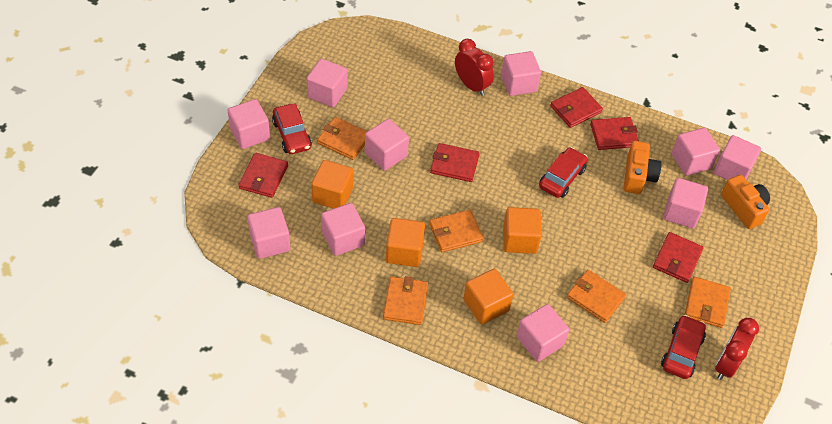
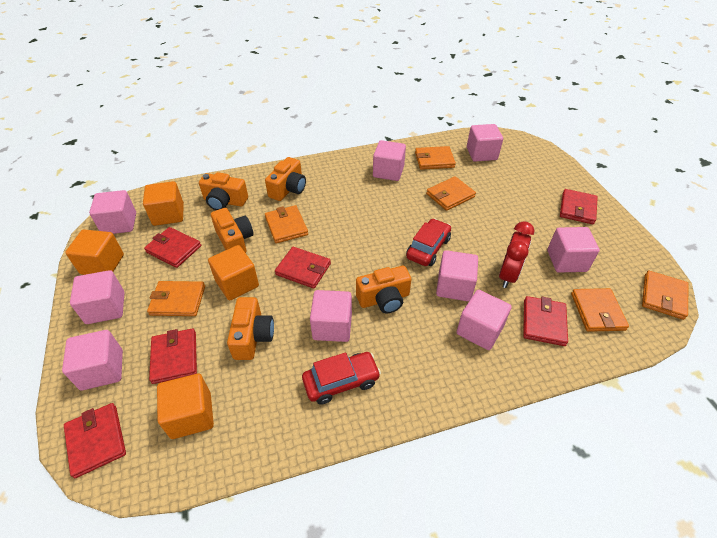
orange camera: 2 -> 5
orange wallet: 5 -> 6
pink cube: 10 -> 9
red car: 3 -> 2
red clock: 2 -> 1
red wallet: 5 -> 6

